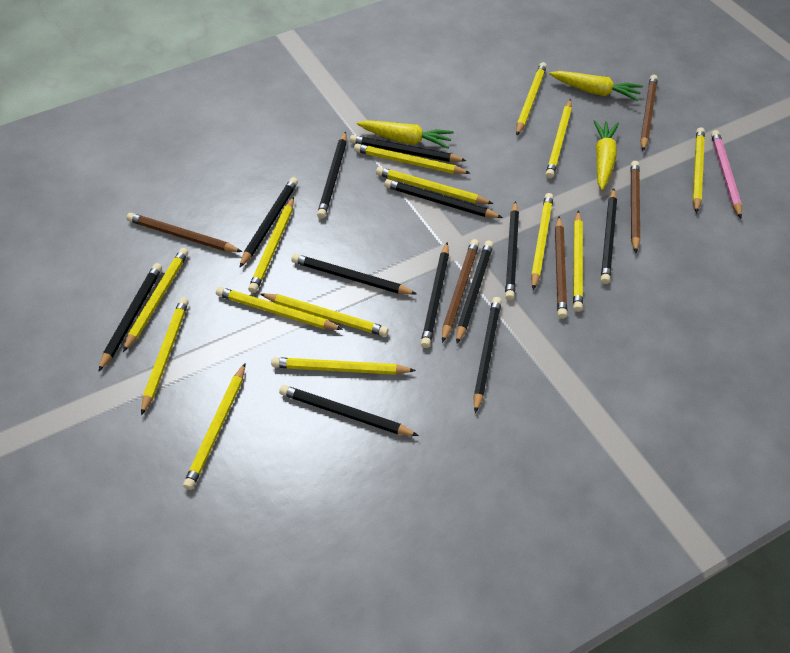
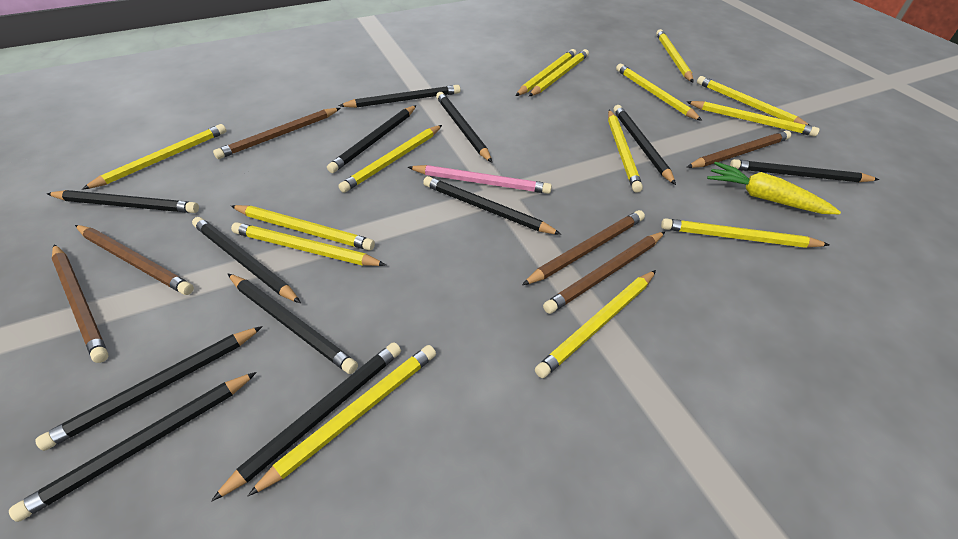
brown pencil: 5 -> 6
yellow carrot: 3 -> 1

